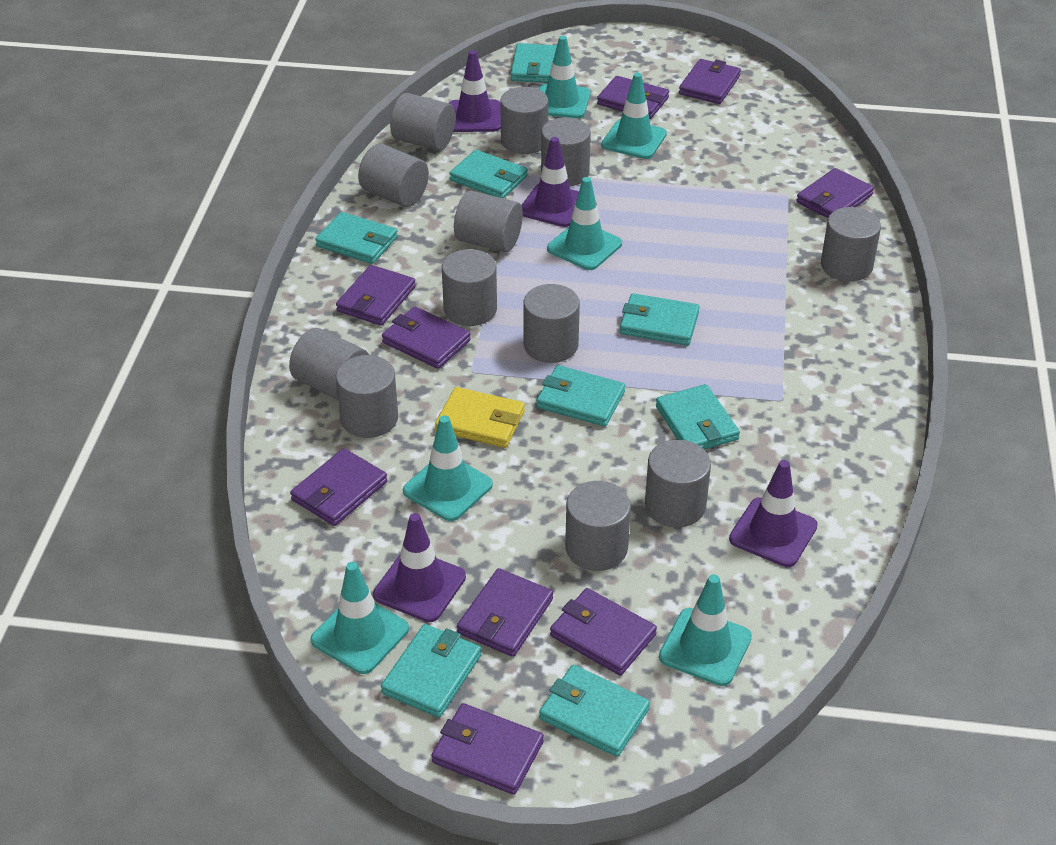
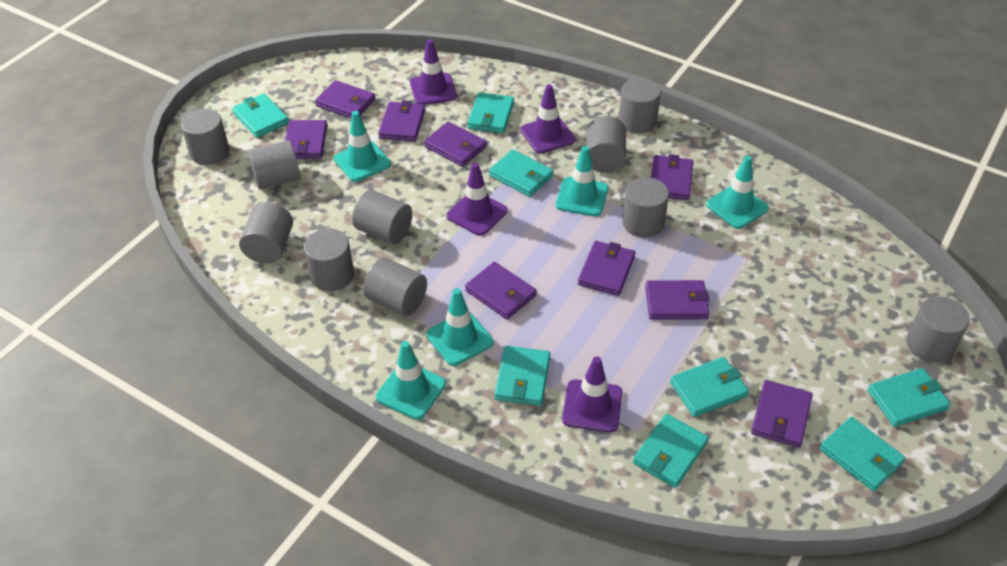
grey cylinder: 12 -> 10
turquoise traffic cone: 6 -> 5
yellow wallet: 1 -> 0

